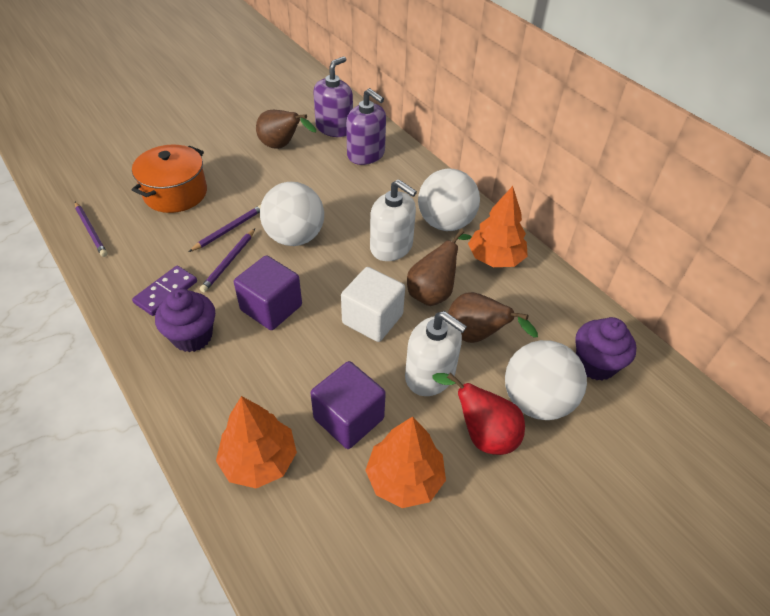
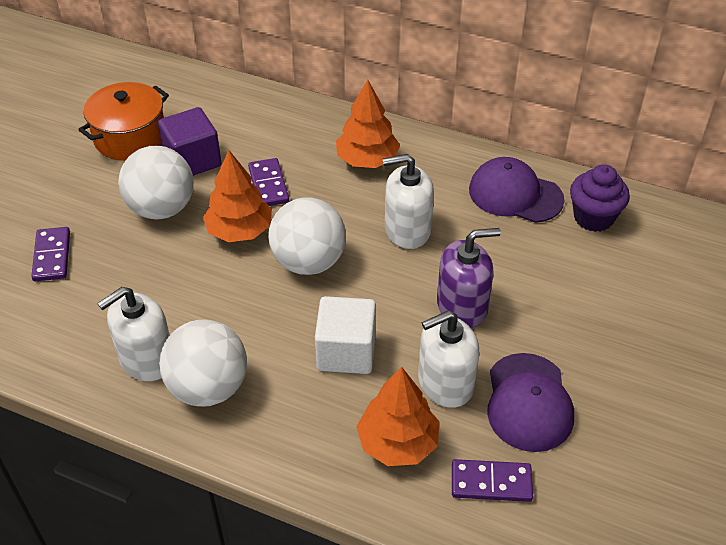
brown pear: 3 -> 0
purple cap: 0 -> 2
purple cube: 2 -> 1
purple cupcake: 2 -> 1
purple domino: 1 -> 3
purple pencil: 3 -> 0
purple soap dispenser: 2 -> 1
red pear: 1 -> 0
white soap dispenser: 2 -> 3

